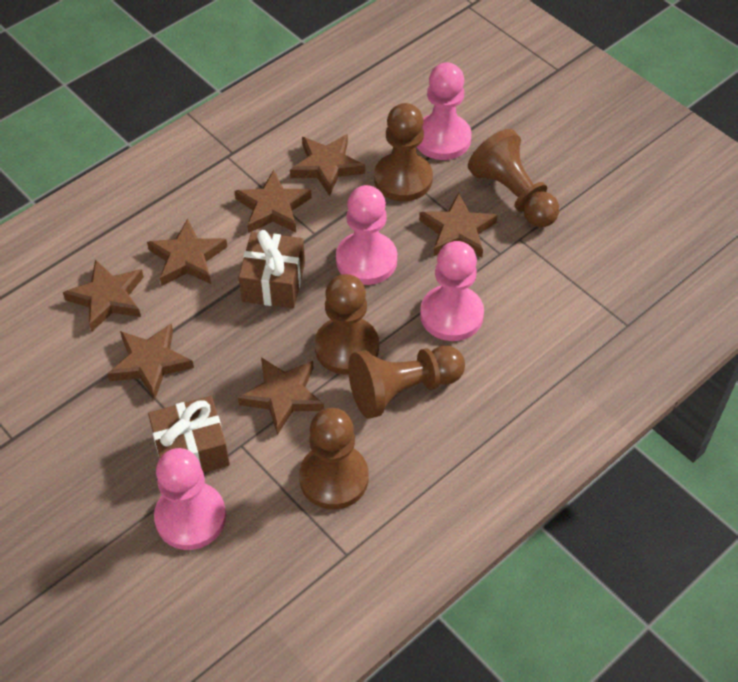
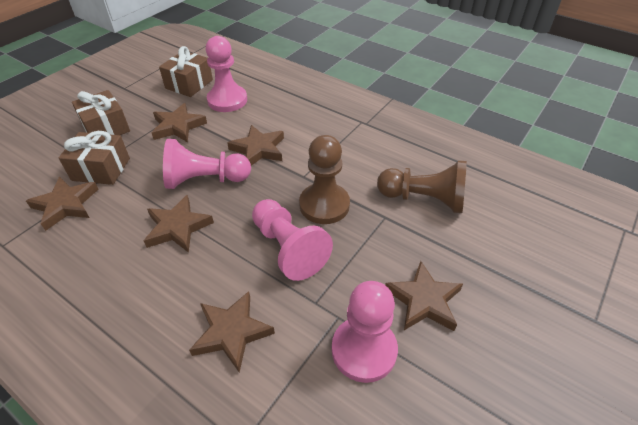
brown gift: 2 -> 3
brown pawn: 5 -> 2
brown star: 7 -> 6

